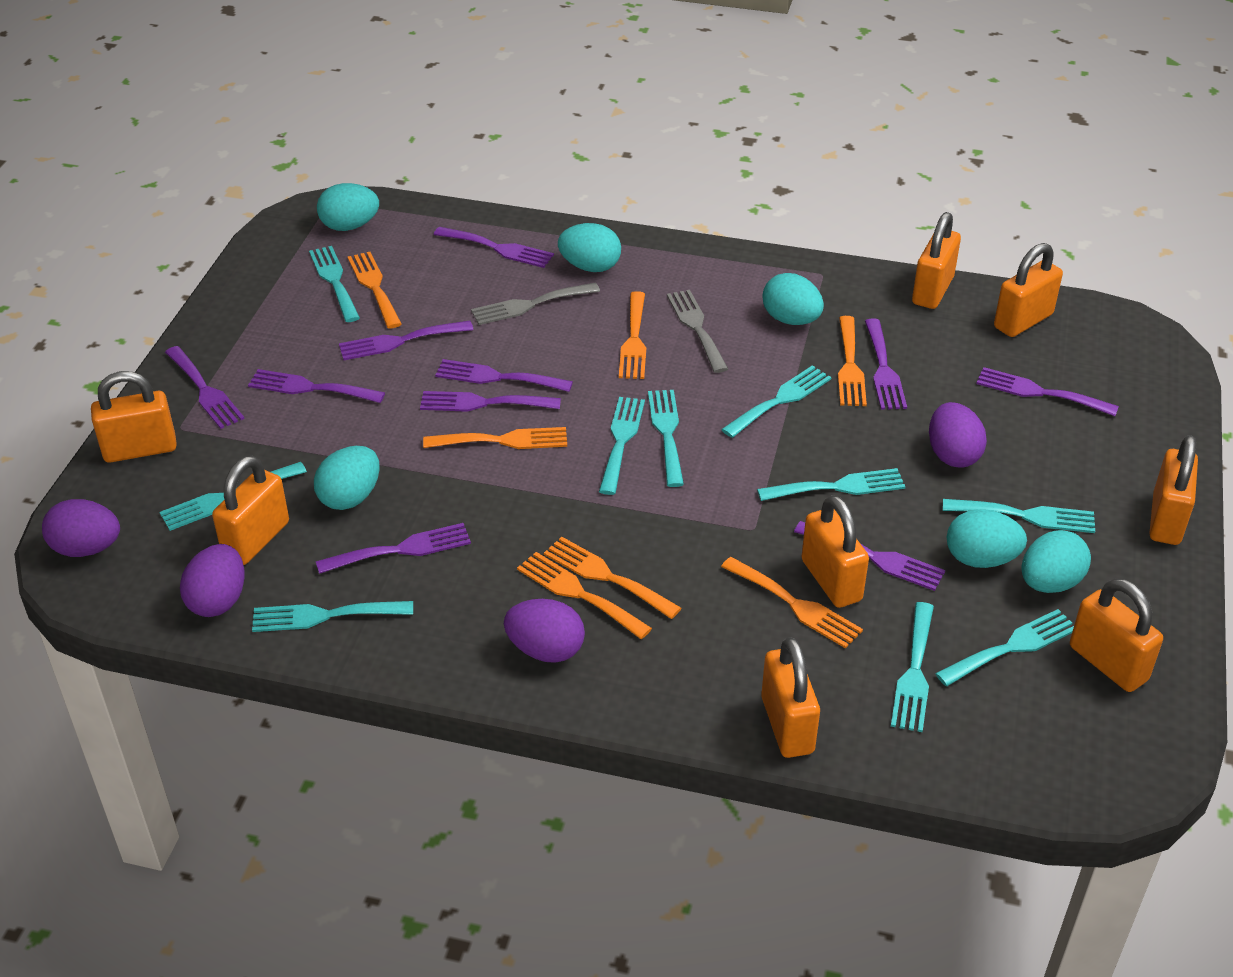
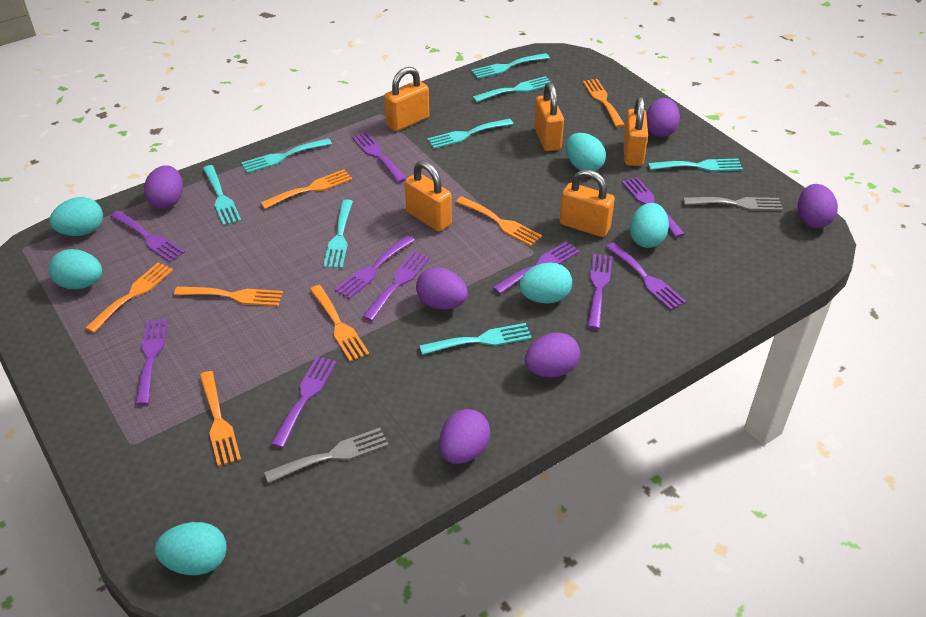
orange padlock: 8 -> 5
purple egg: 4 -> 6
turquoise fork: 10 -> 8

